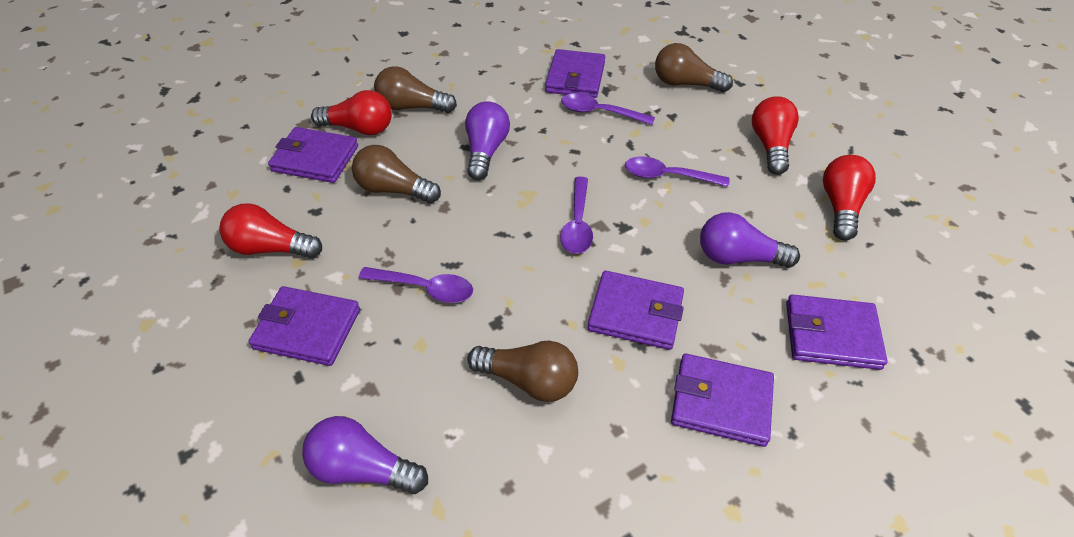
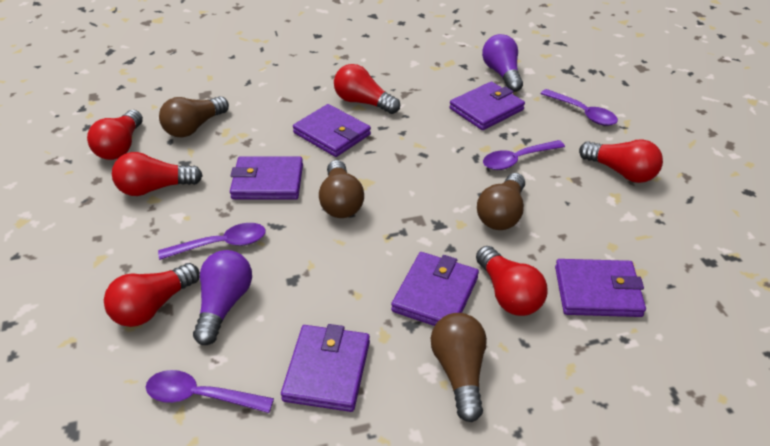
purple light bulb: 3 -> 2
red light bulb: 4 -> 6

